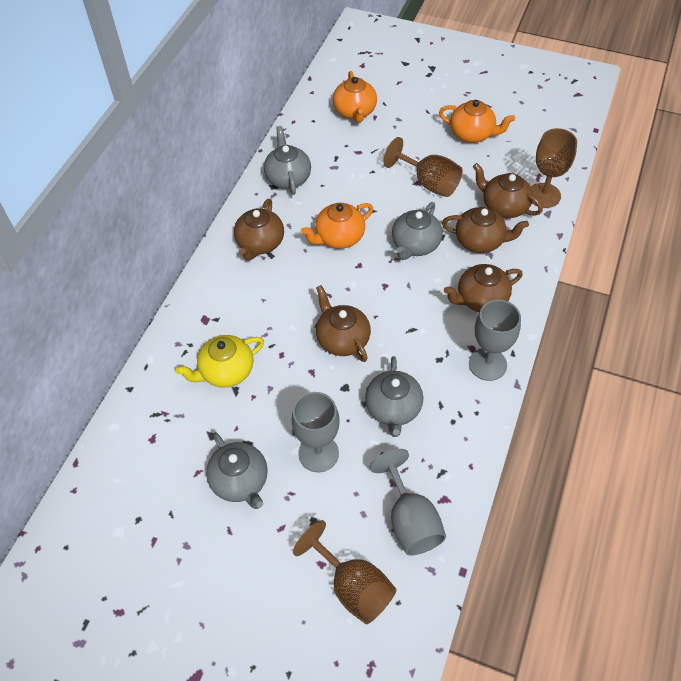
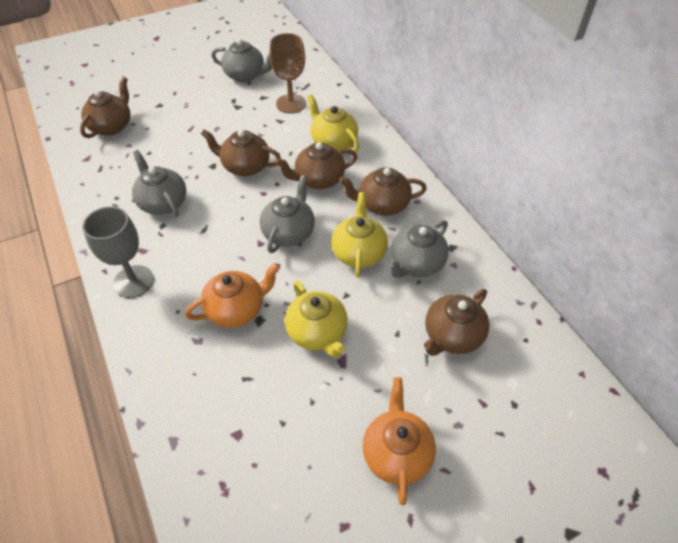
brown goblet: 3 -> 1
grey goblet: 3 -> 1
orange teapot: 3 -> 2
yellow teapot: 1 -> 3

